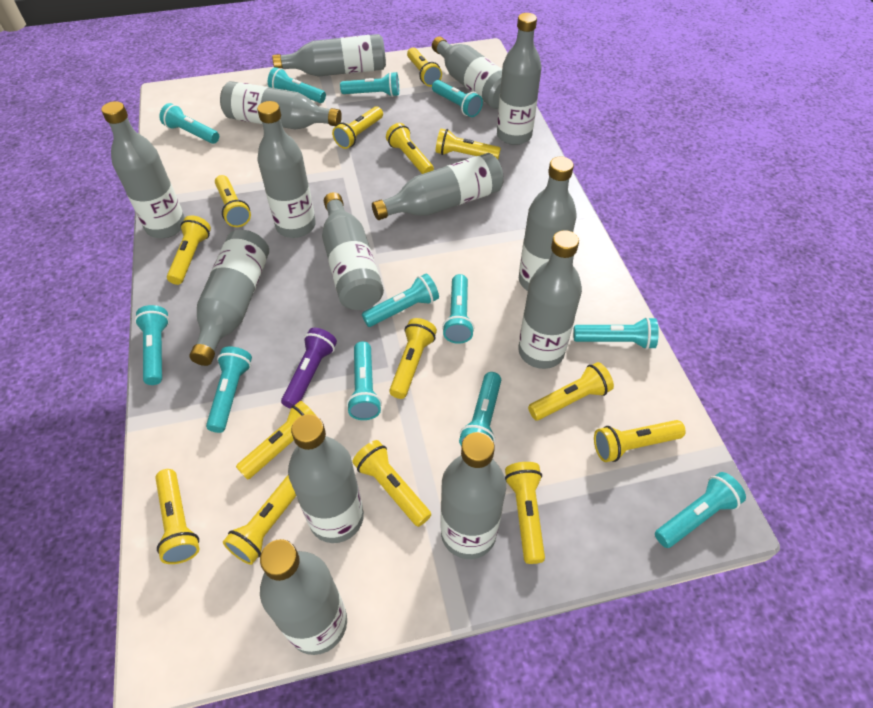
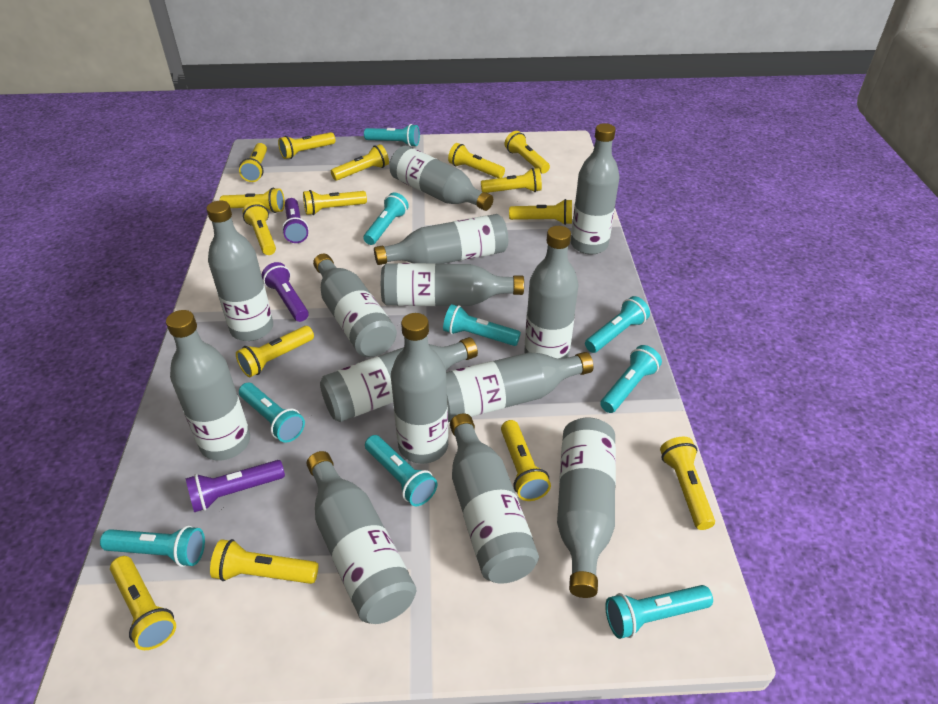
purple flashlight: 1 -> 3
turquoise flashlight: 12 -> 9
yellow flashlight: 14 -> 15

